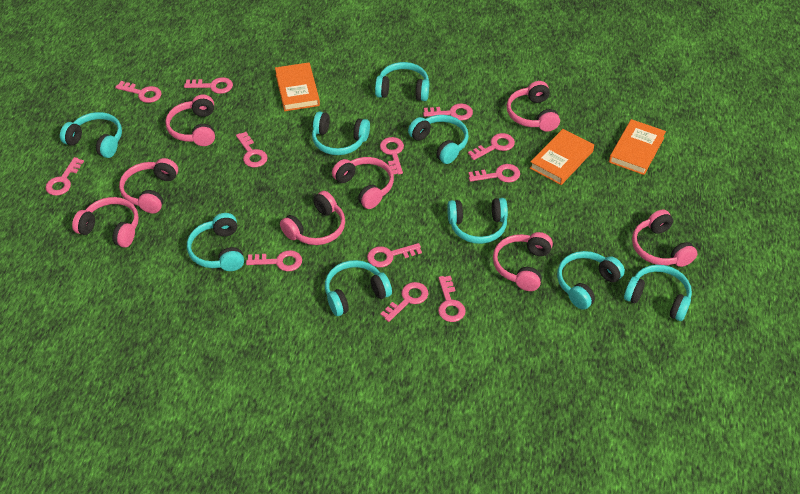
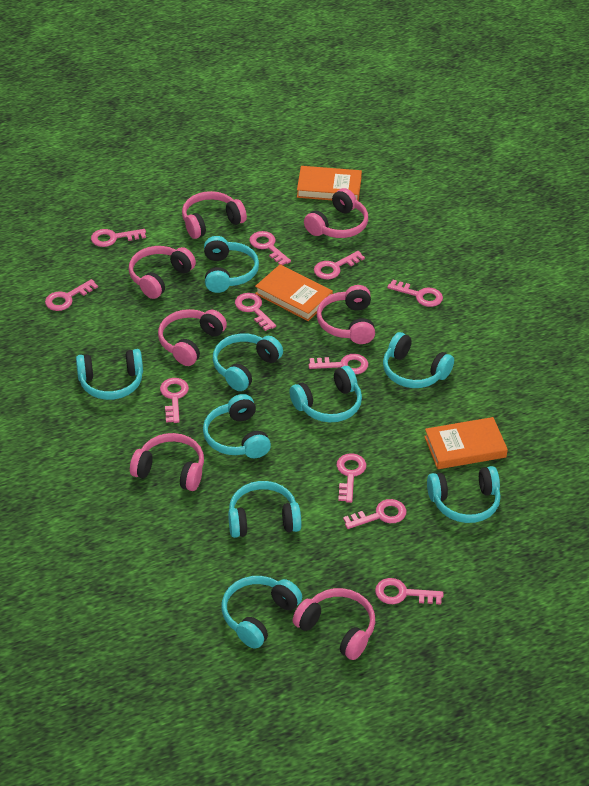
pink headphones: 8 -> 7
pink key: 12 -> 11

